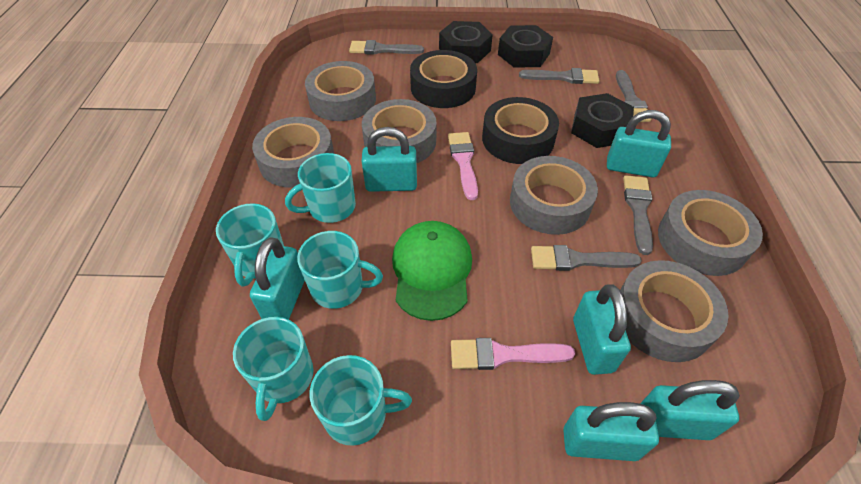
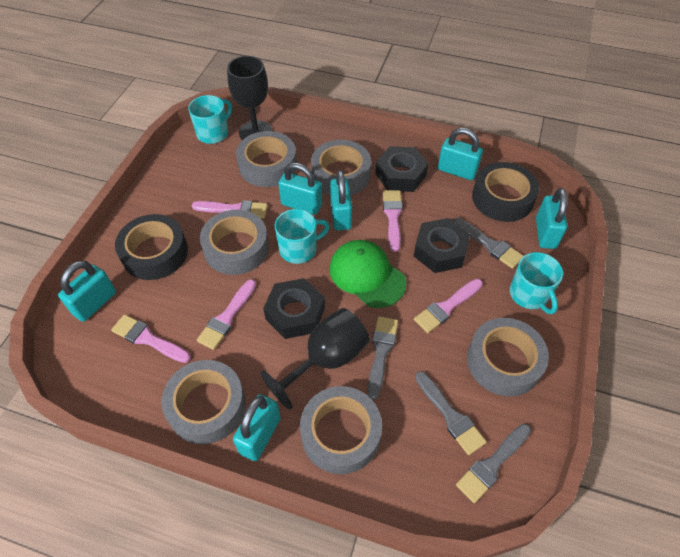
black goblet: 0 -> 2
grey brush: 5 -> 4
pink brush: 2 -> 5
turquoise mug: 5 -> 3

